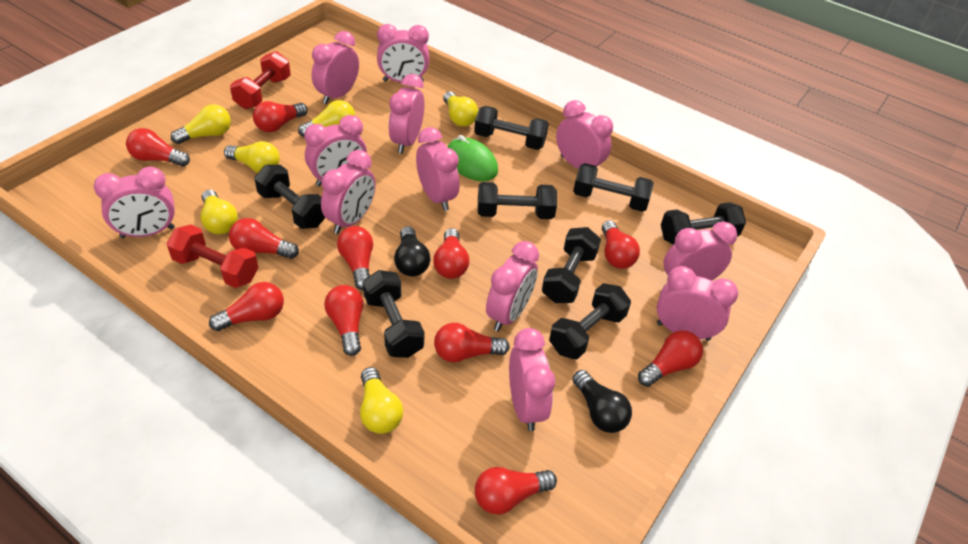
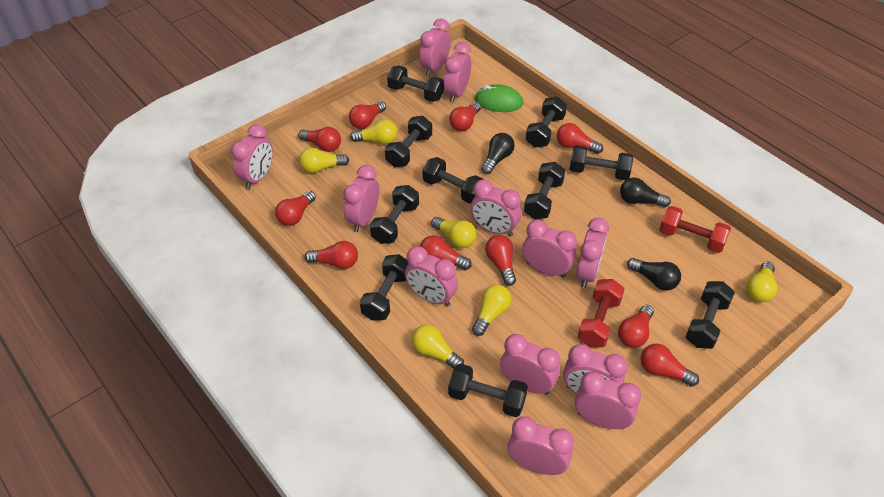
black dumbbell: 8 -> 10
black light bulb: 2 -> 3
red light bulb: 11 -> 10

